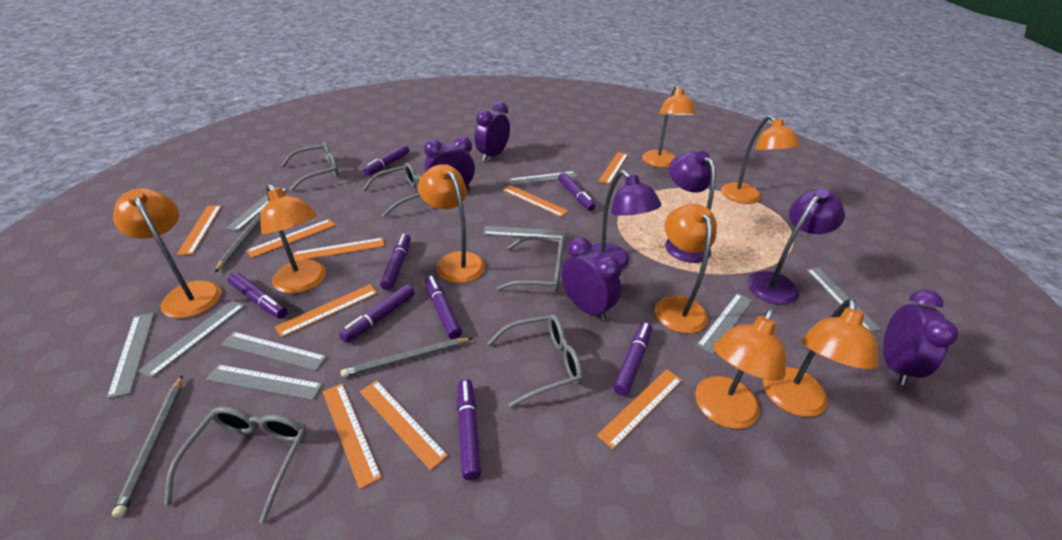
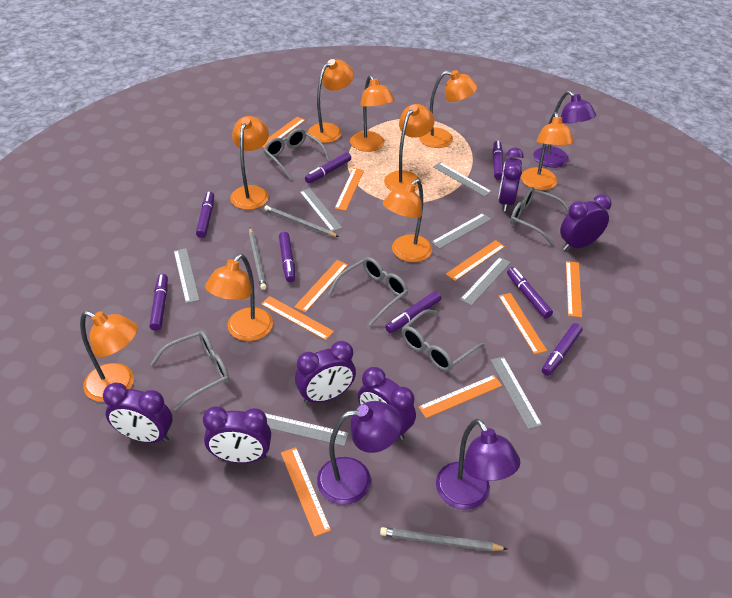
grey ruler: 9 -> 7
orange lamp: 8 -> 9
purple clock: 4 -> 6

